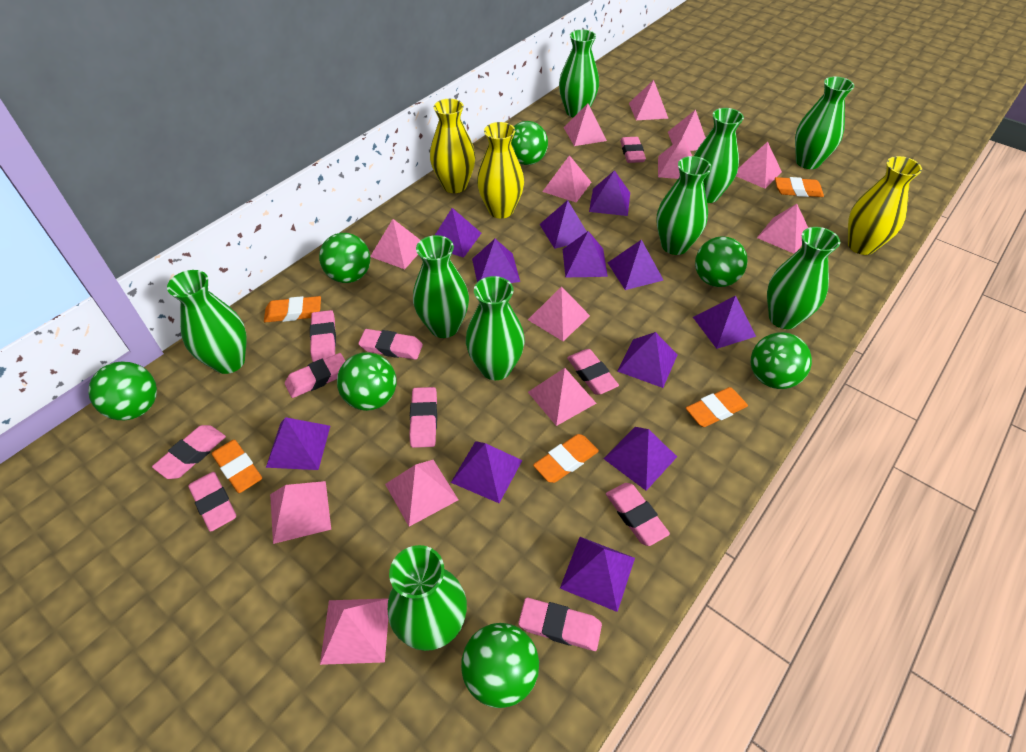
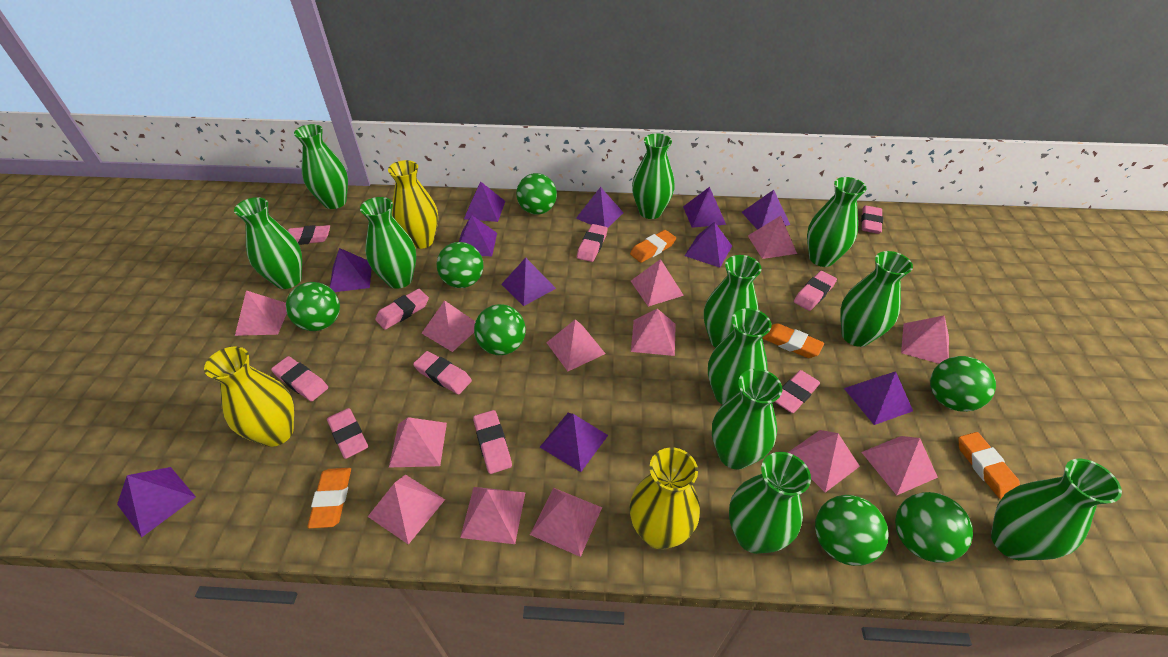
green vase: 9 -> 11
orange eraser: 5 -> 4
purple pyramid: 12 -> 11

